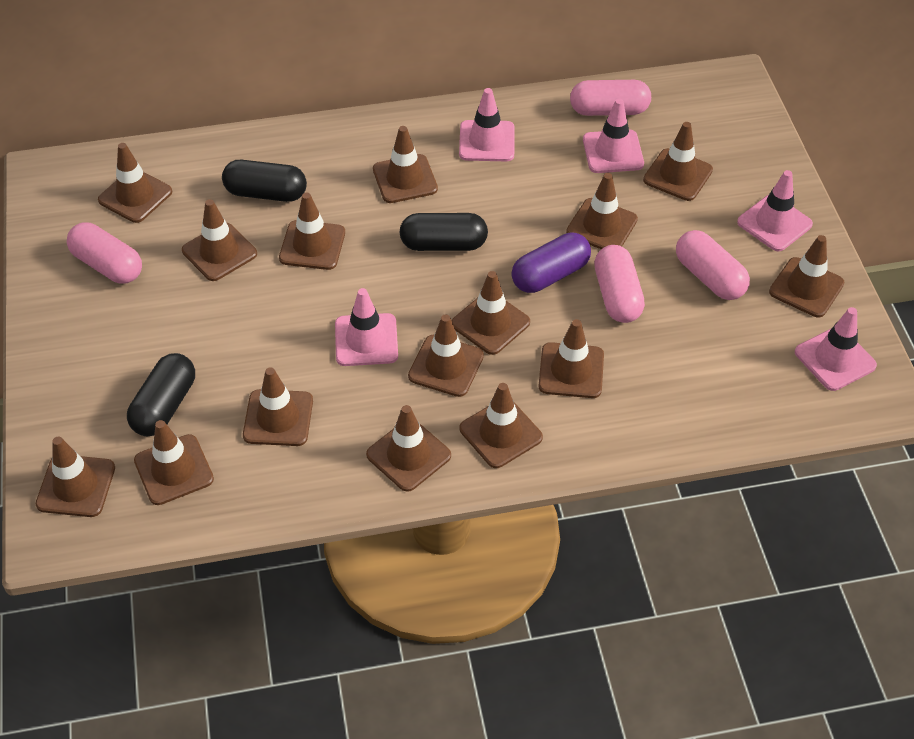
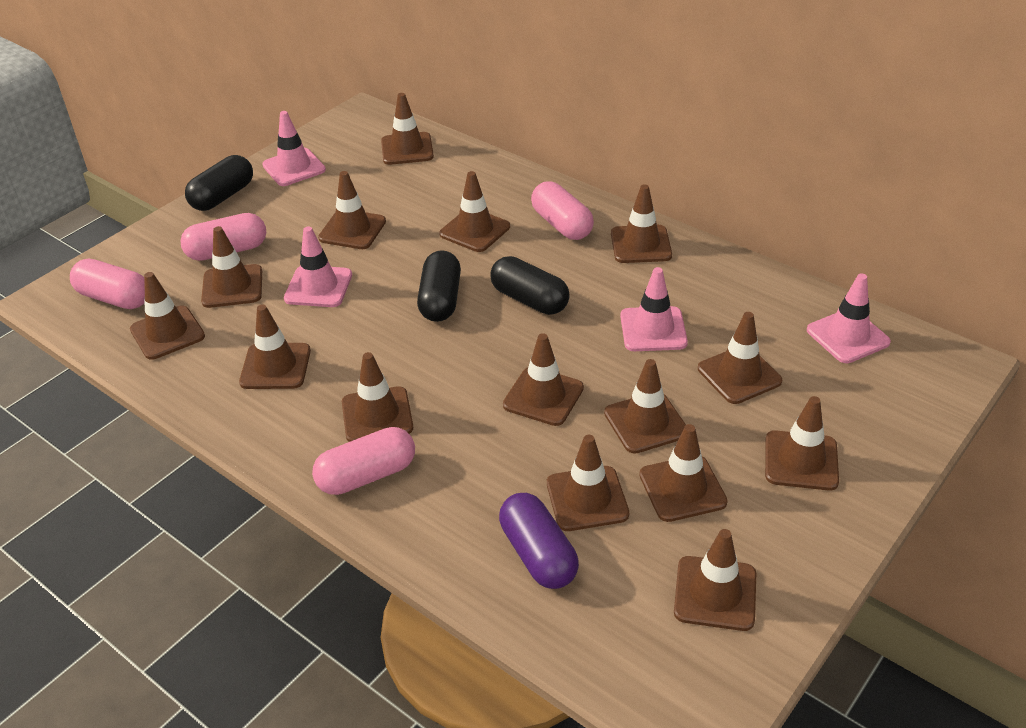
pink traffic cone: 5 -> 4

